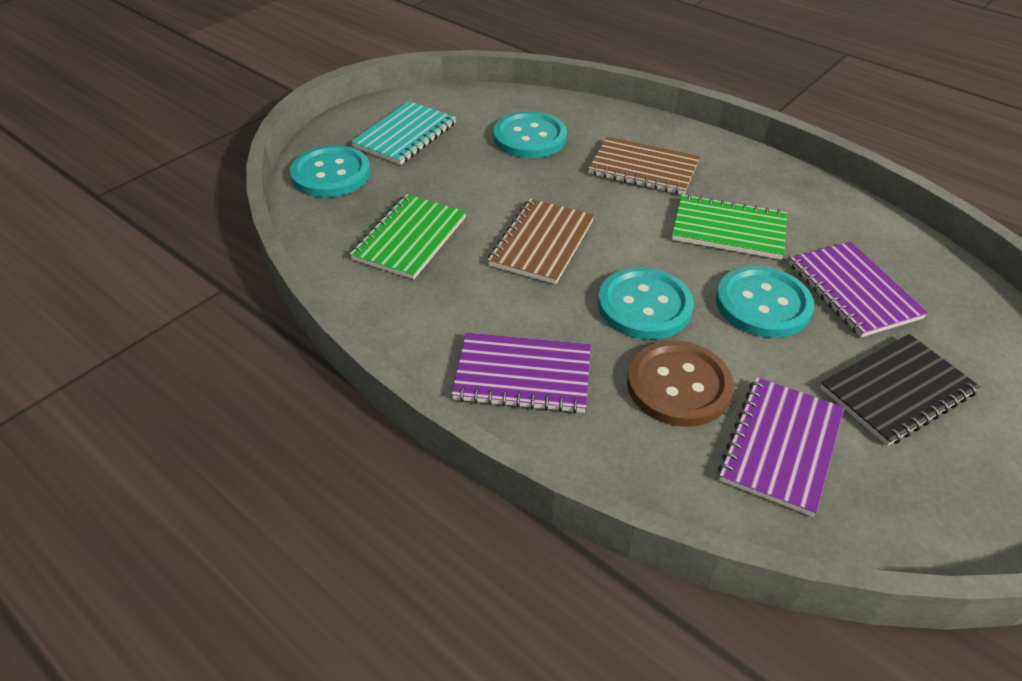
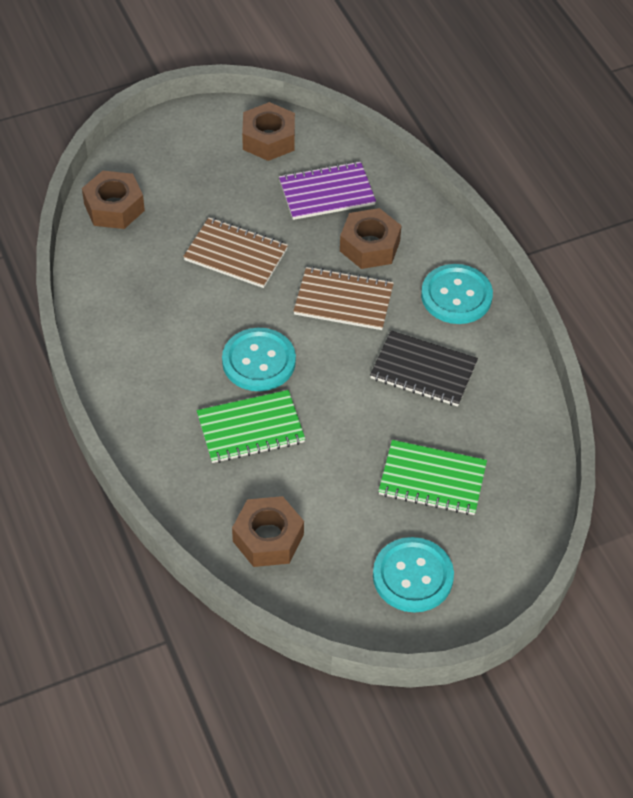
brown button: 1 -> 0
brown nut: 0 -> 4
purple notebook: 3 -> 1
turquoise button: 4 -> 3
turquoise notebook: 1 -> 0

